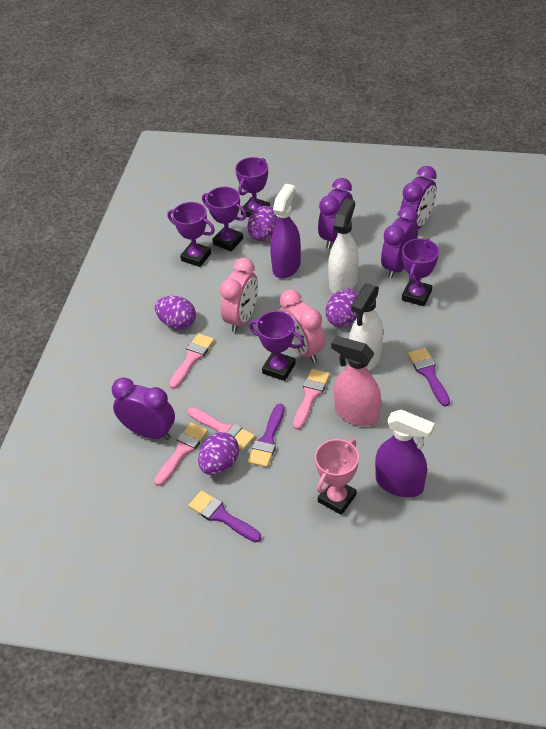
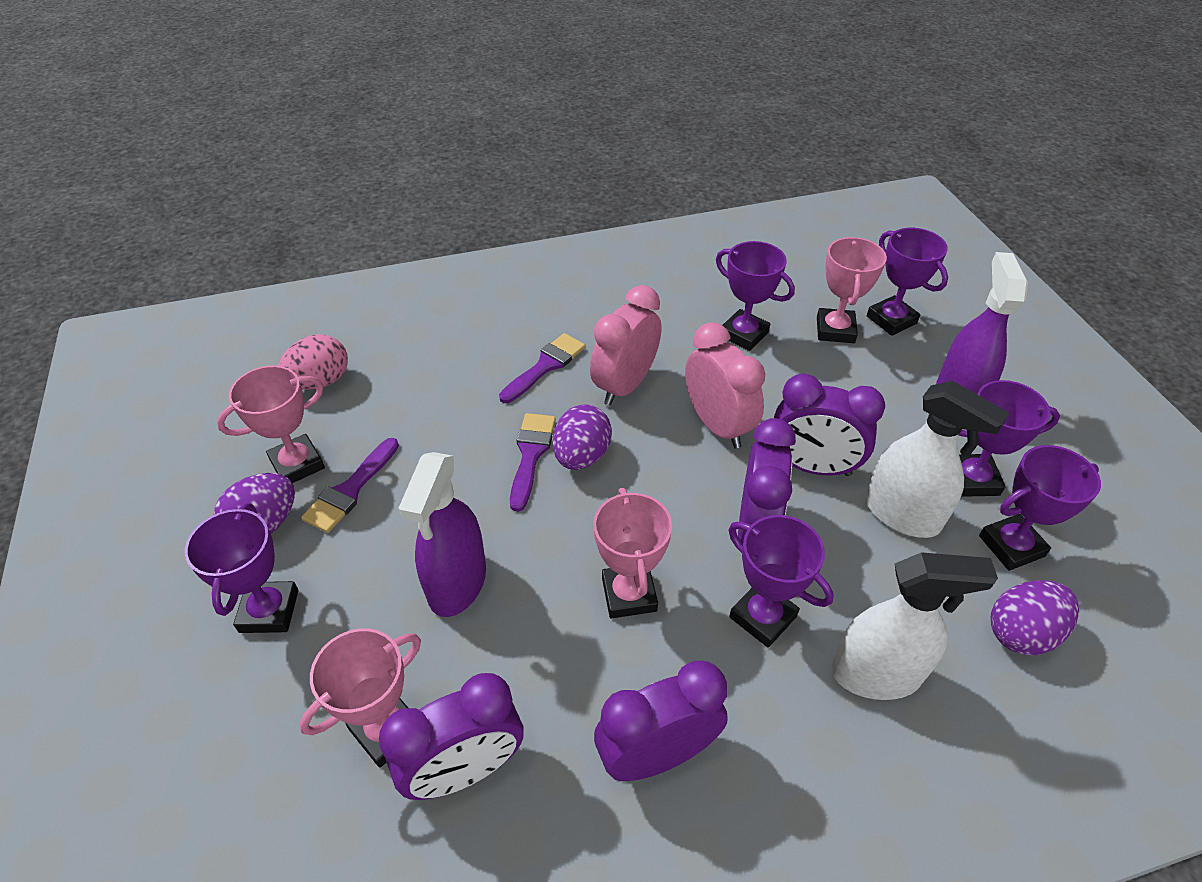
pink brush: 4 -> 0
pink egg: 0 -> 1
pink spray bottle: 1 -> 0
pink trophy: 1 -> 4
purple egg: 4 -> 3
purple trophy: 5 -> 6

